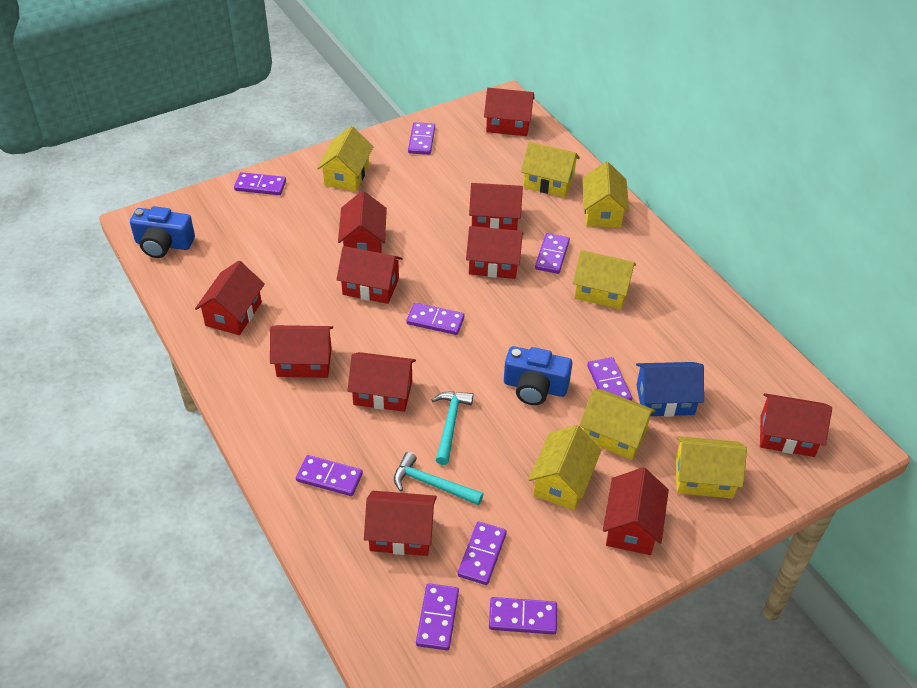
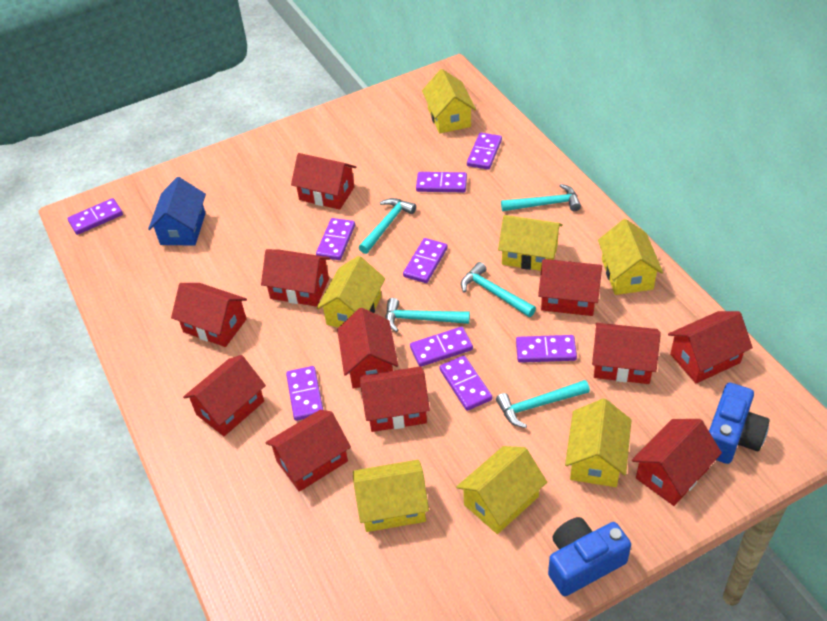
turquoise hammer: 2 -> 5

